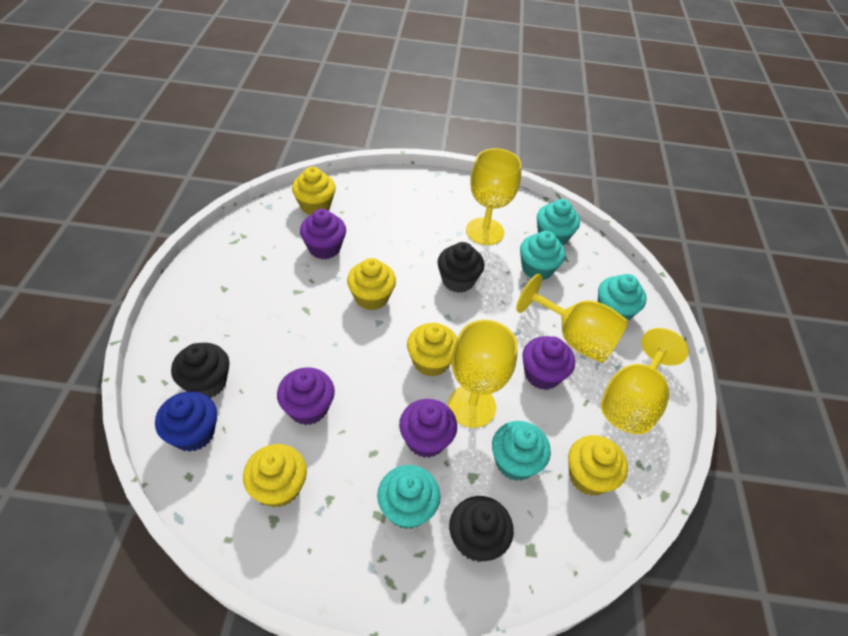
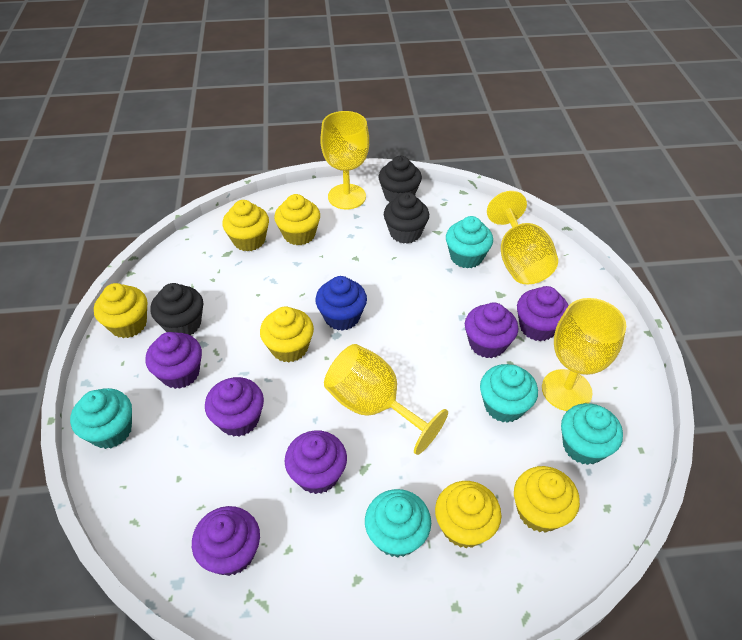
purple cupcake: 4 -> 6
yellow cupcake: 5 -> 6

